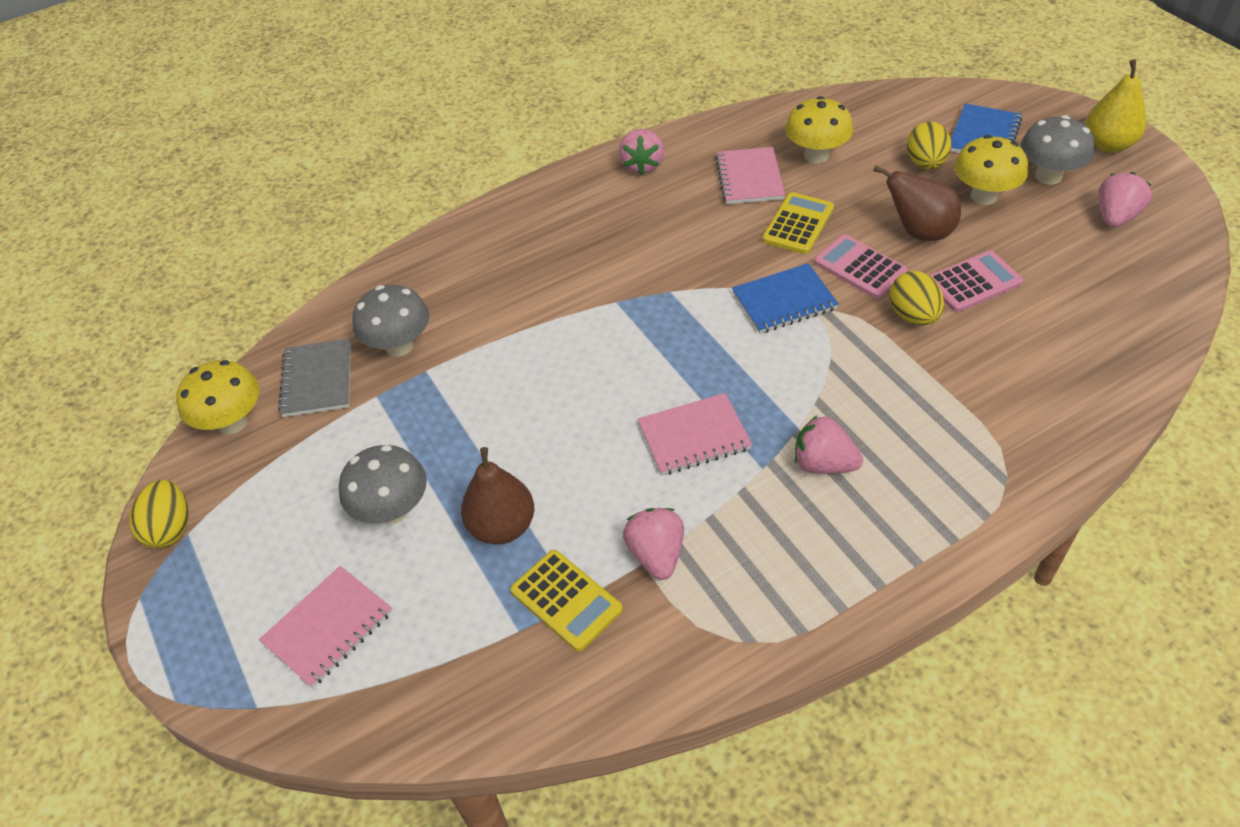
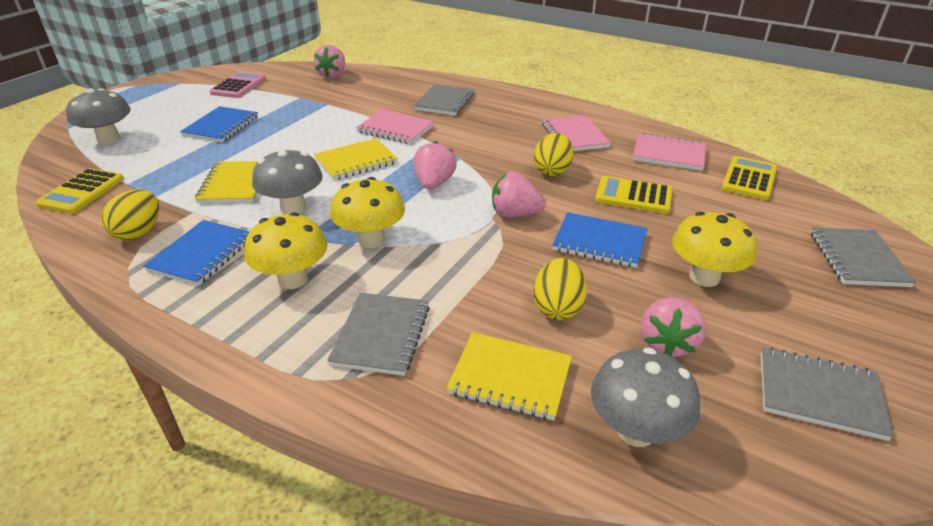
blue notebook: 2 -> 3
brown pear: 2 -> 0
grey notebook: 1 -> 4
pink calculator: 2 -> 1
yellow calculator: 2 -> 3
yellow notebook: 0 -> 3
yellow pear: 1 -> 0

